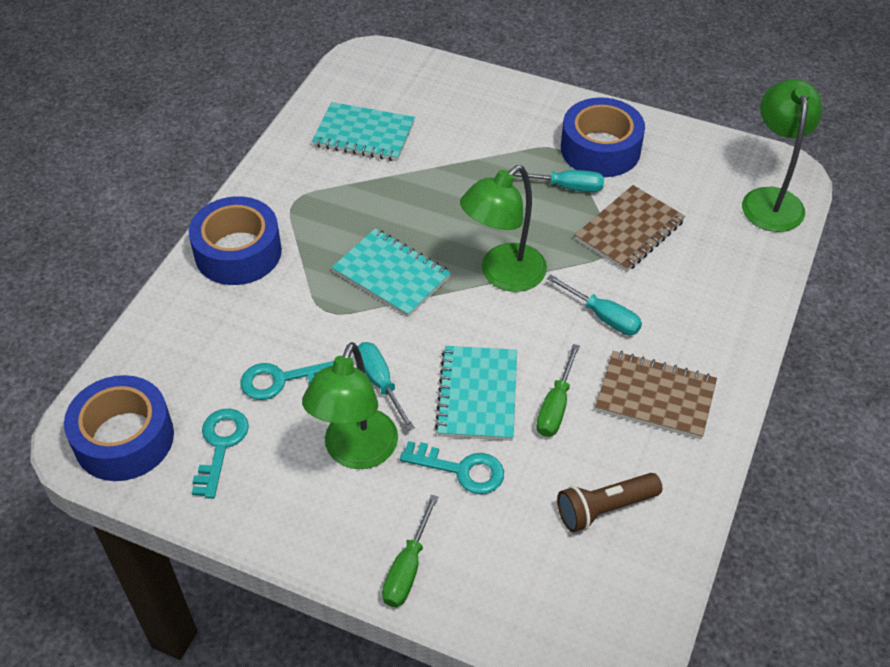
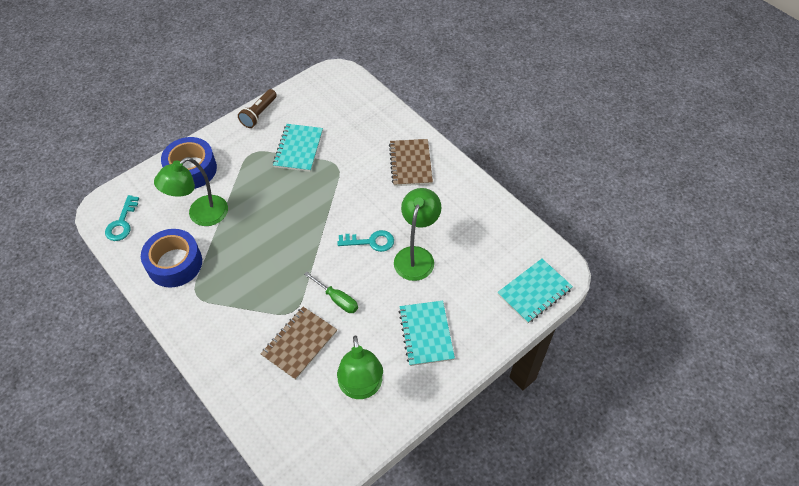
blue tape: 3 -> 2
green screwdriver: 2 -> 1
turquoise key: 3 -> 2
turquoise screwdriver: 3 -> 0

